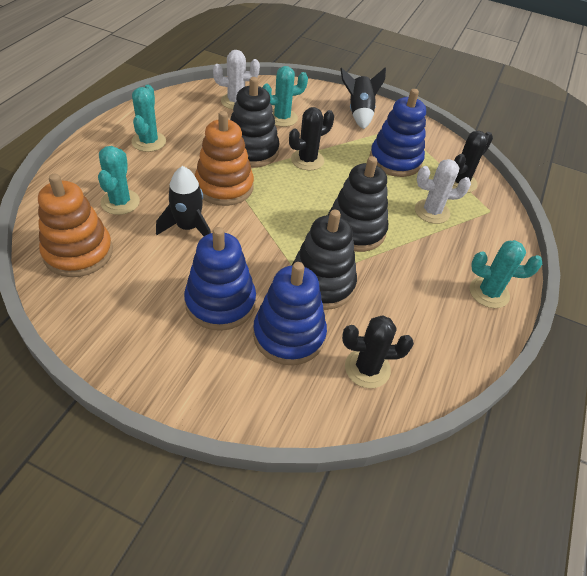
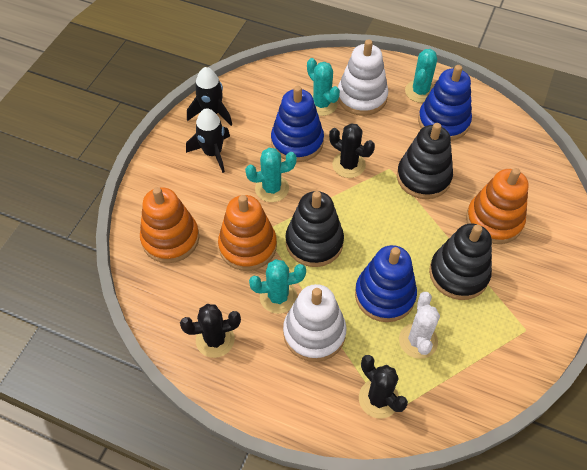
orange stacking toy: 2 -> 3
white cactus: 2 -> 1
white stacking toy: 0 -> 2

